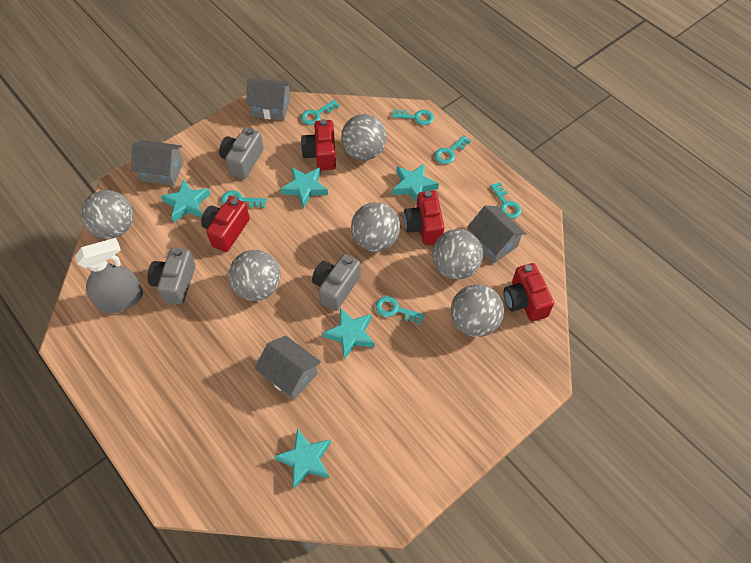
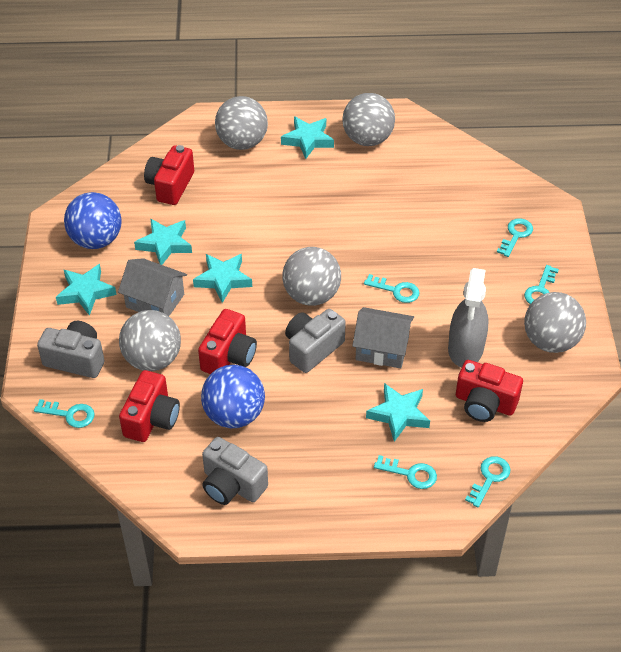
blue ball: 0 -> 2
grey ball: 6 -> 5
grey house: 4 -> 2

